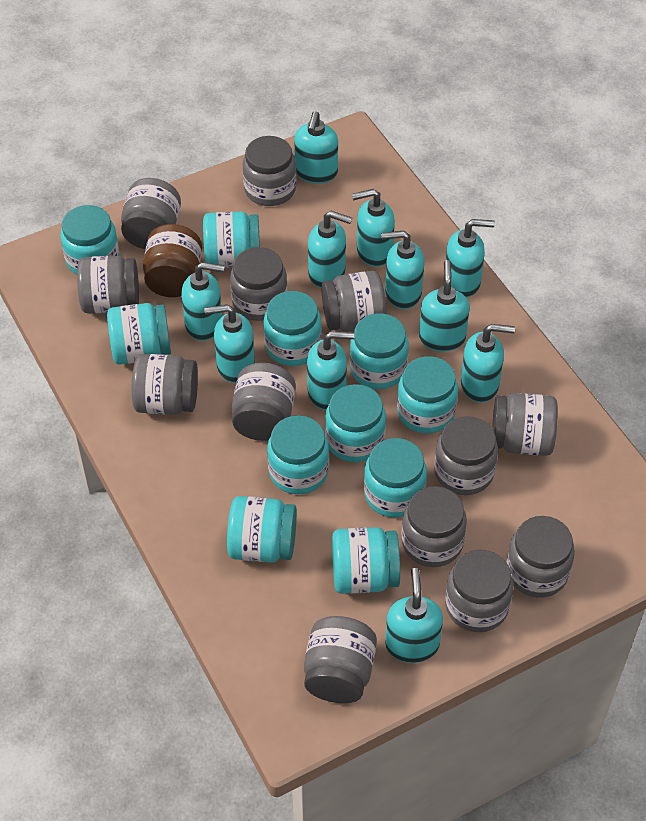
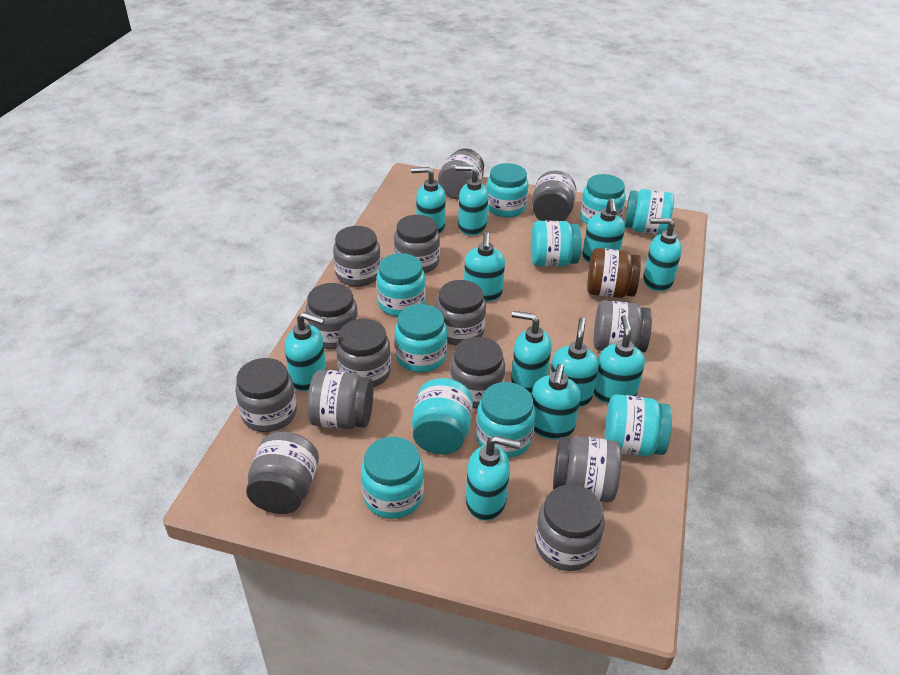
grey jar: 13 -> 14
turquoise jar: 11 -> 10

